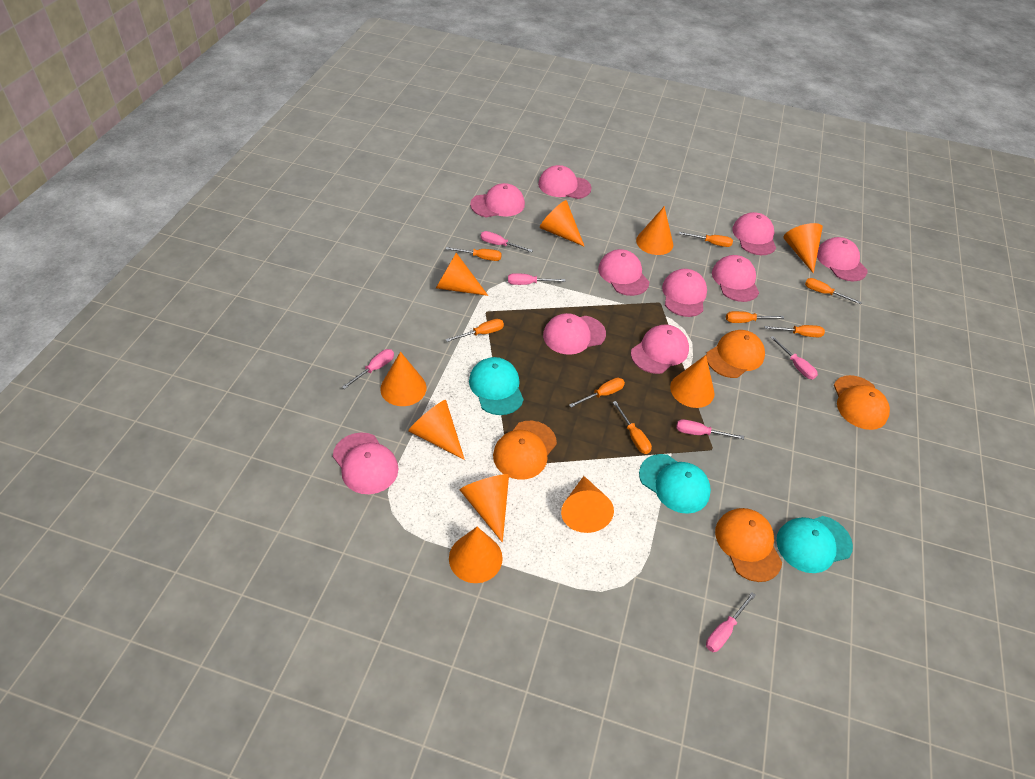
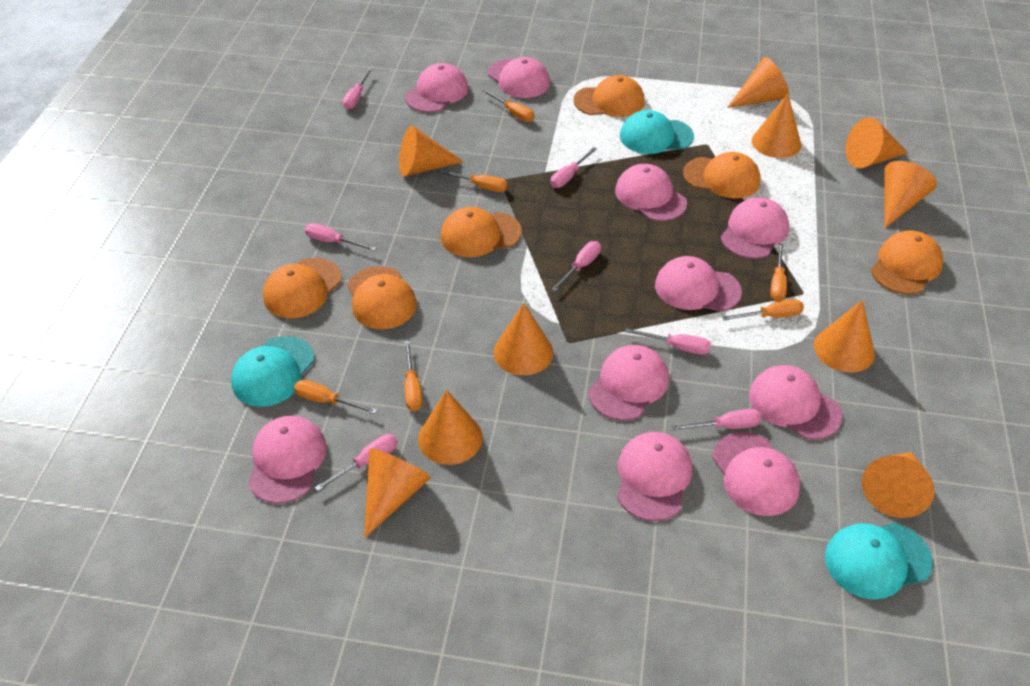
orange cap: 4 -> 6
orange screwdriver: 8 -> 6
pink screwdriver: 6 -> 7

